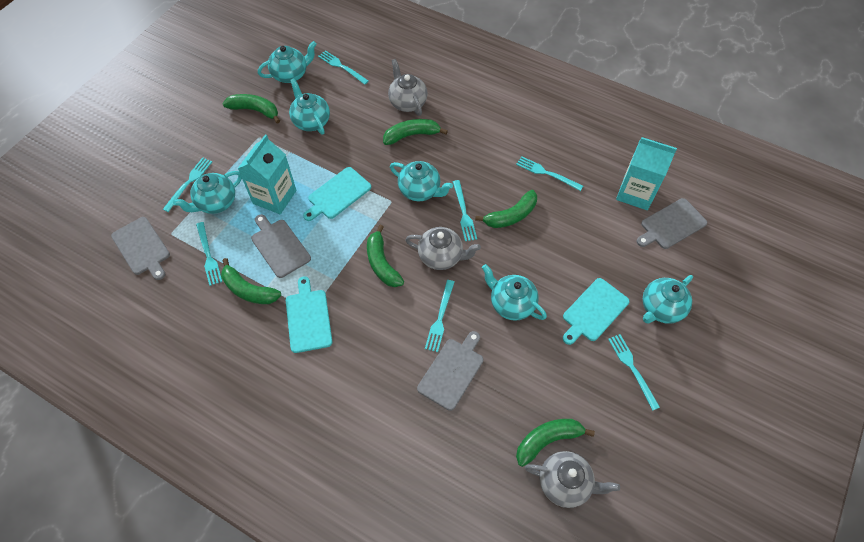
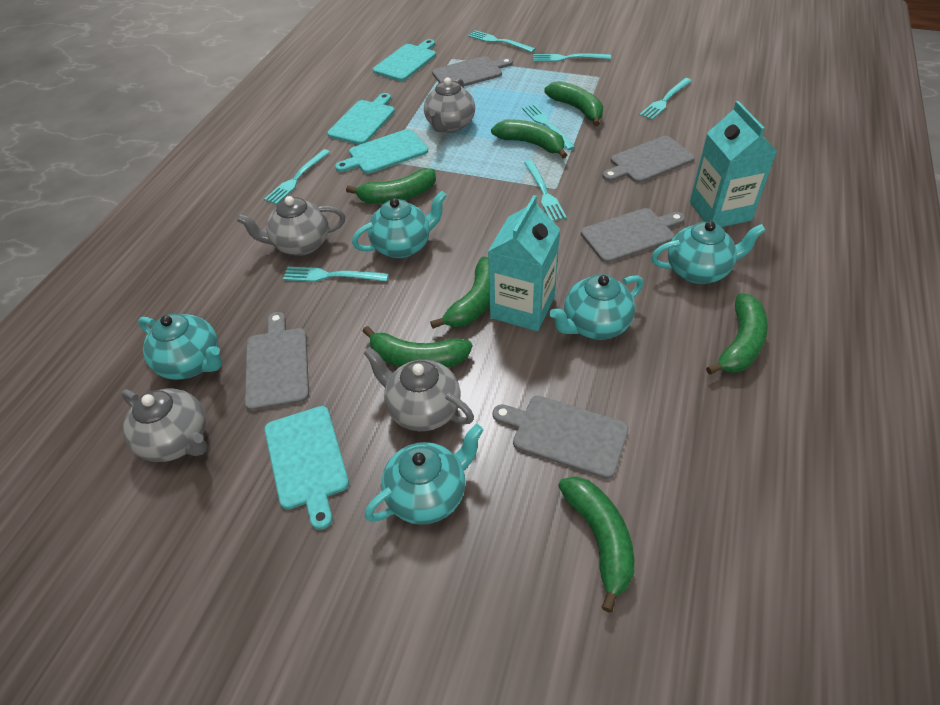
green banana: 6 -> 7
grey cutting board: 4 -> 5
grey teapot: 3 -> 4
turquoise cutting board: 3 -> 4
turquoise teapot: 6 -> 5

